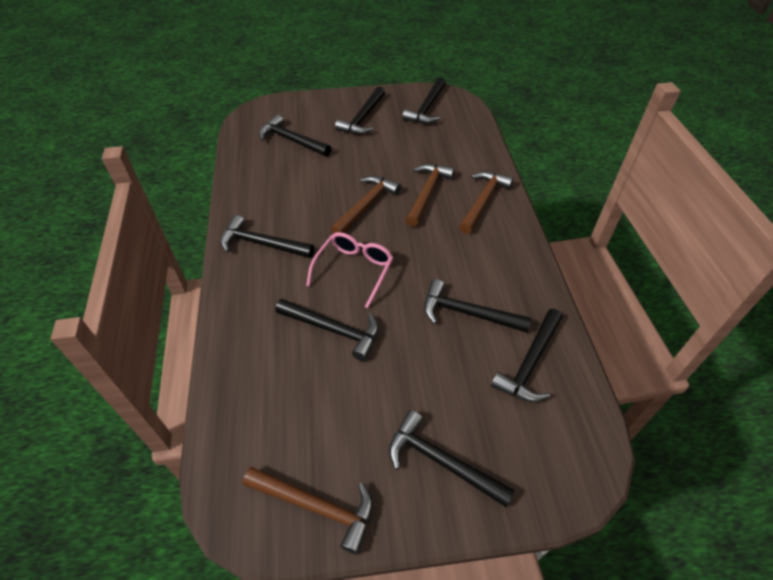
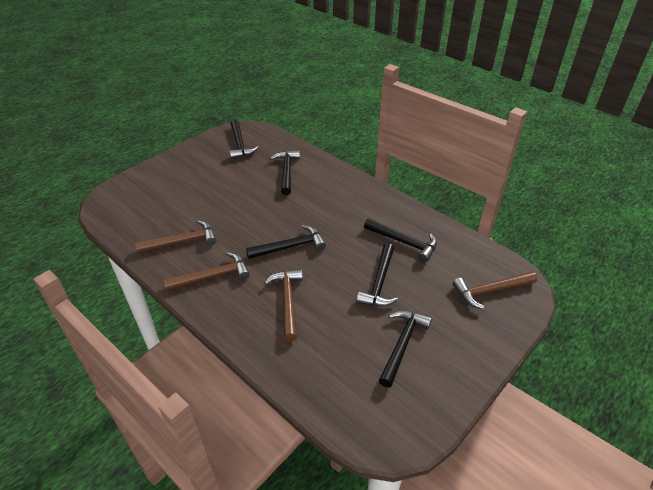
black hammer: 8 -> 6
pink glasses: 1 -> 0

